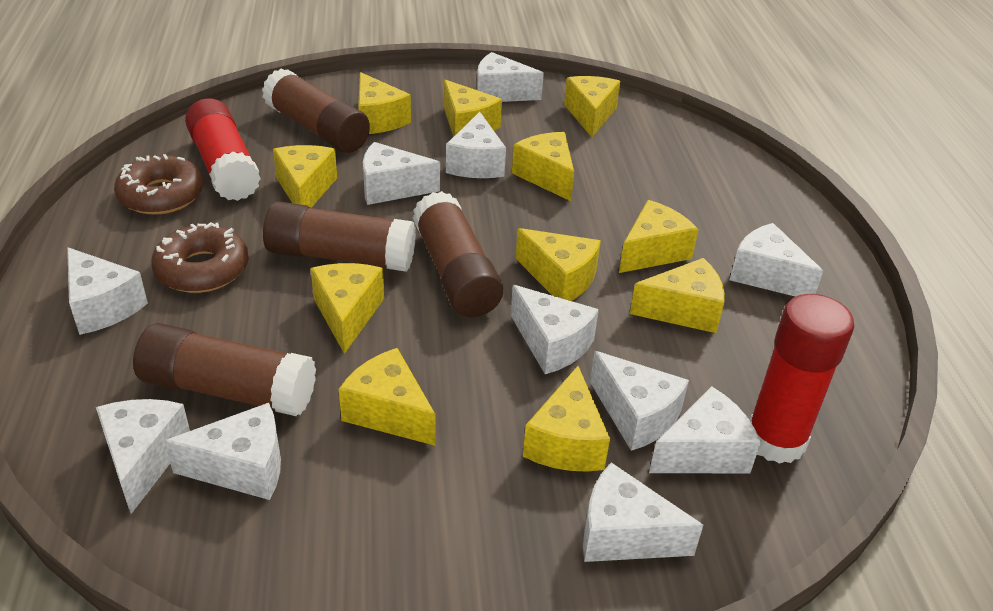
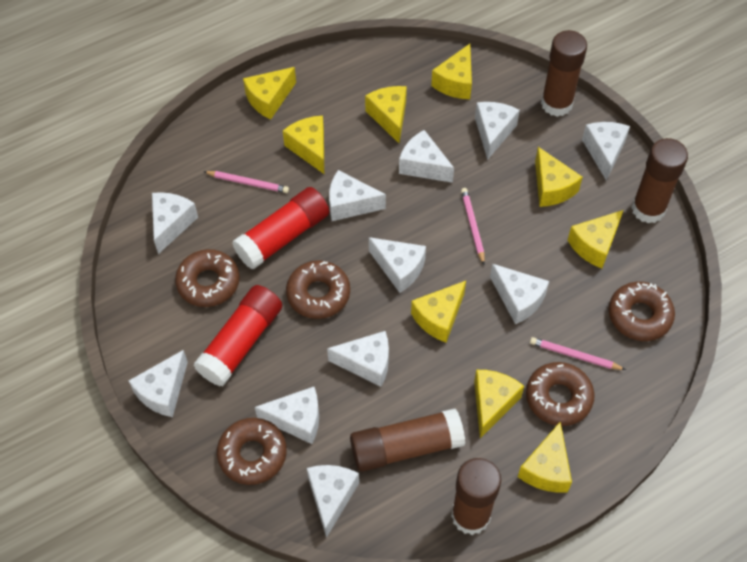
brown donut: 2 -> 5
pink pencil: 0 -> 3
yellow cheese: 11 -> 9

